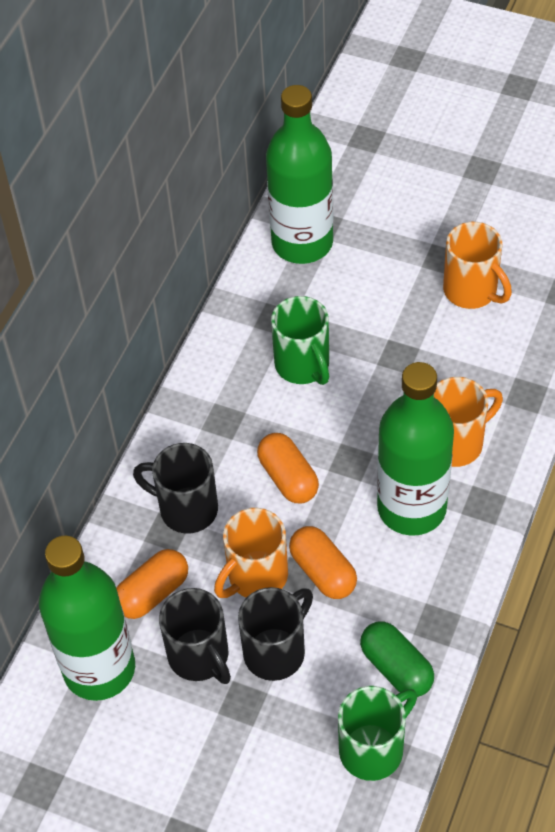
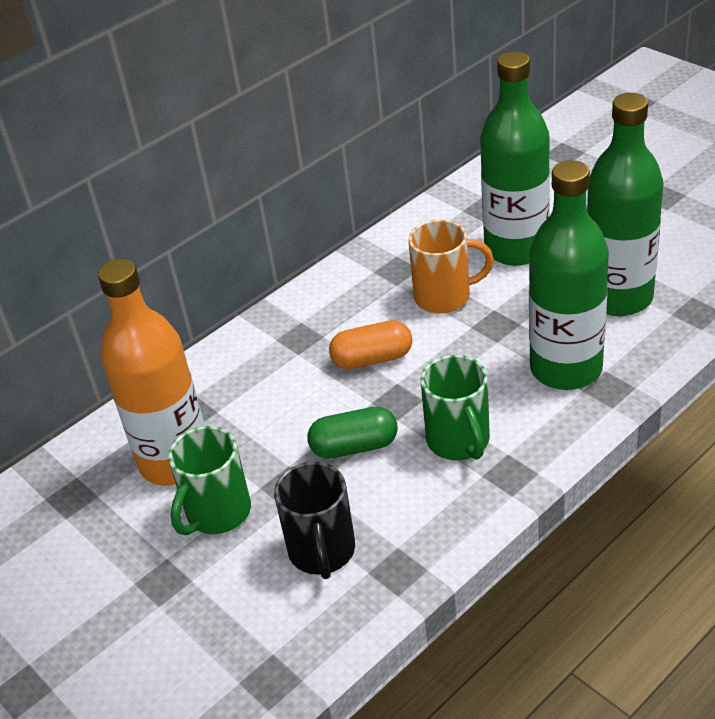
black mug: 3 -> 1
orange bottle: 0 -> 1
orange capsule: 3 -> 1
orange mug: 3 -> 1

